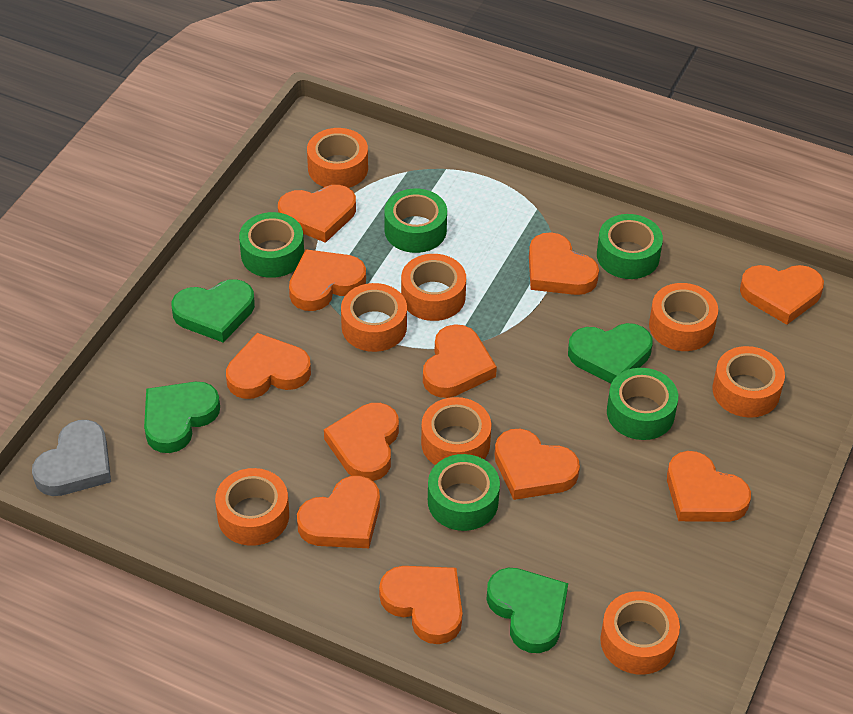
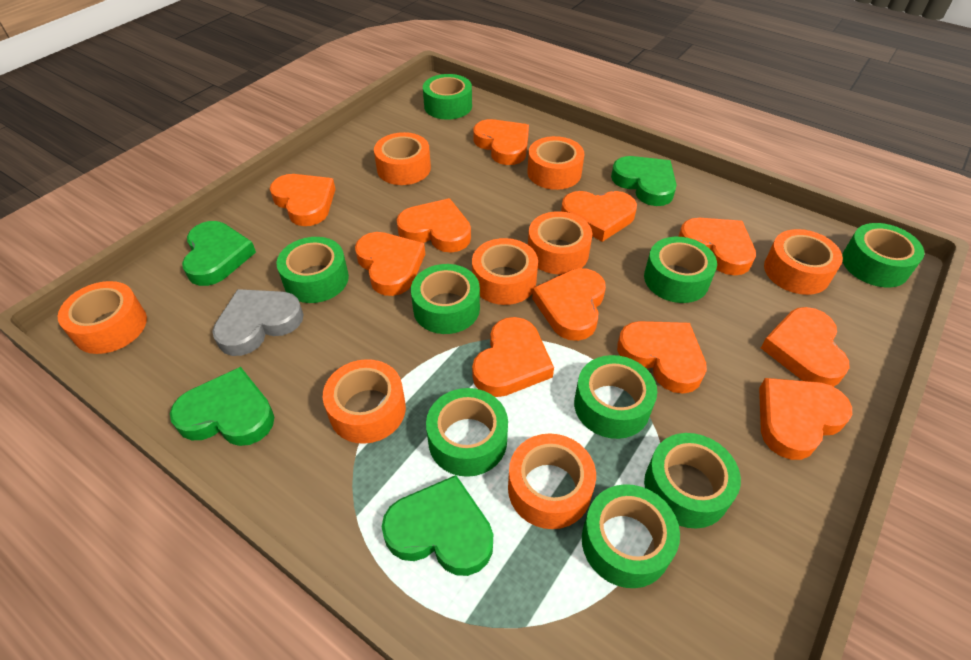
green tape: 5 -> 9

